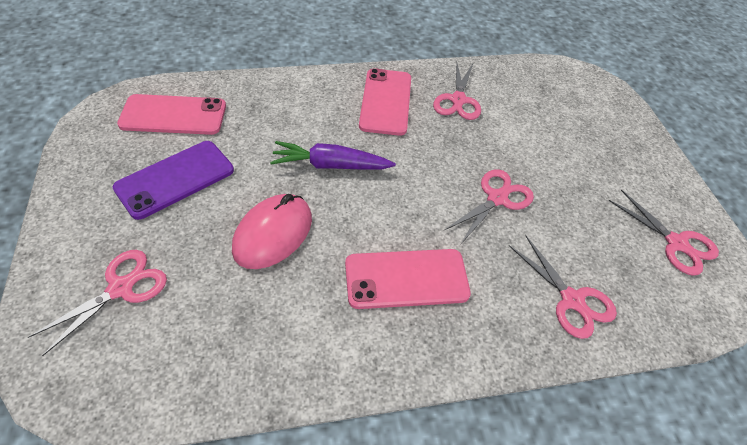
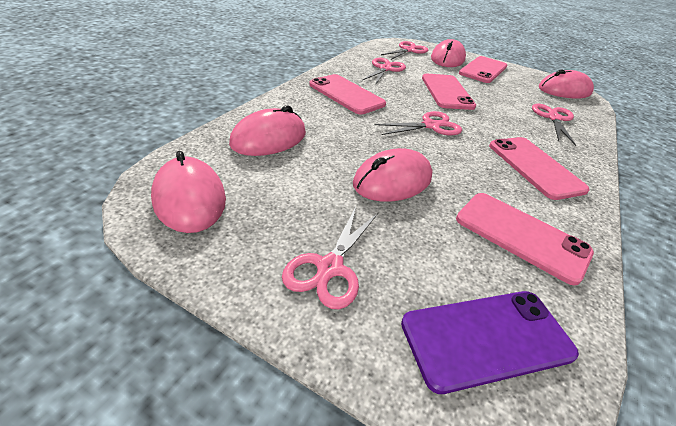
pink mouse: 1 -> 5
pink phone: 3 -> 5
purple carrot: 1 -> 0

